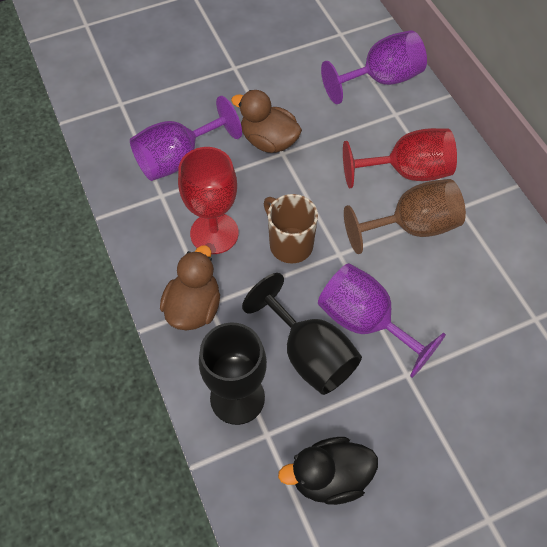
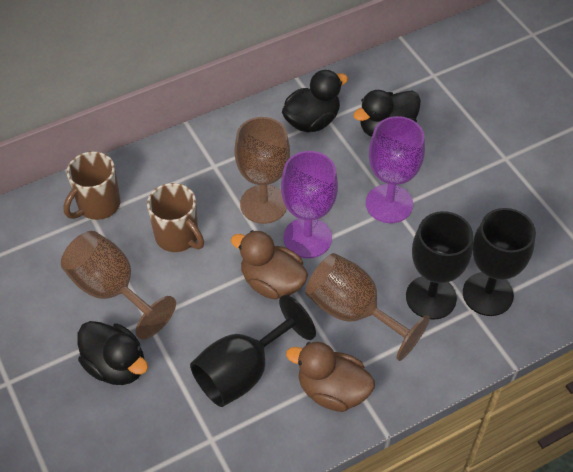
black duck: 1 -> 3
black goblet: 2 -> 3
brown goblet: 1 -> 3
brown mug: 1 -> 2
purple goblet: 3 -> 2
red goblet: 2 -> 0

